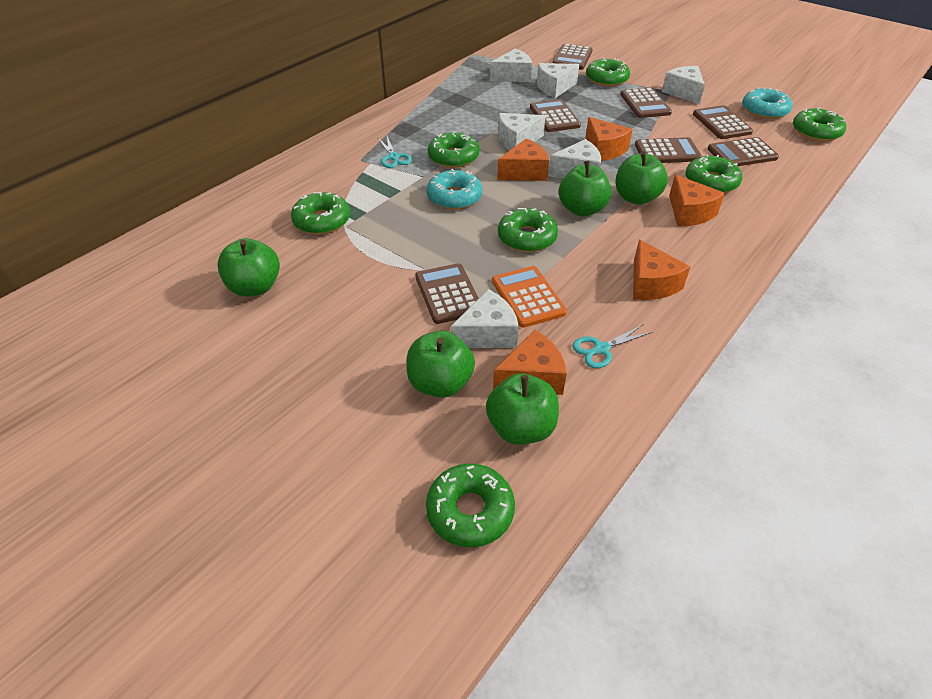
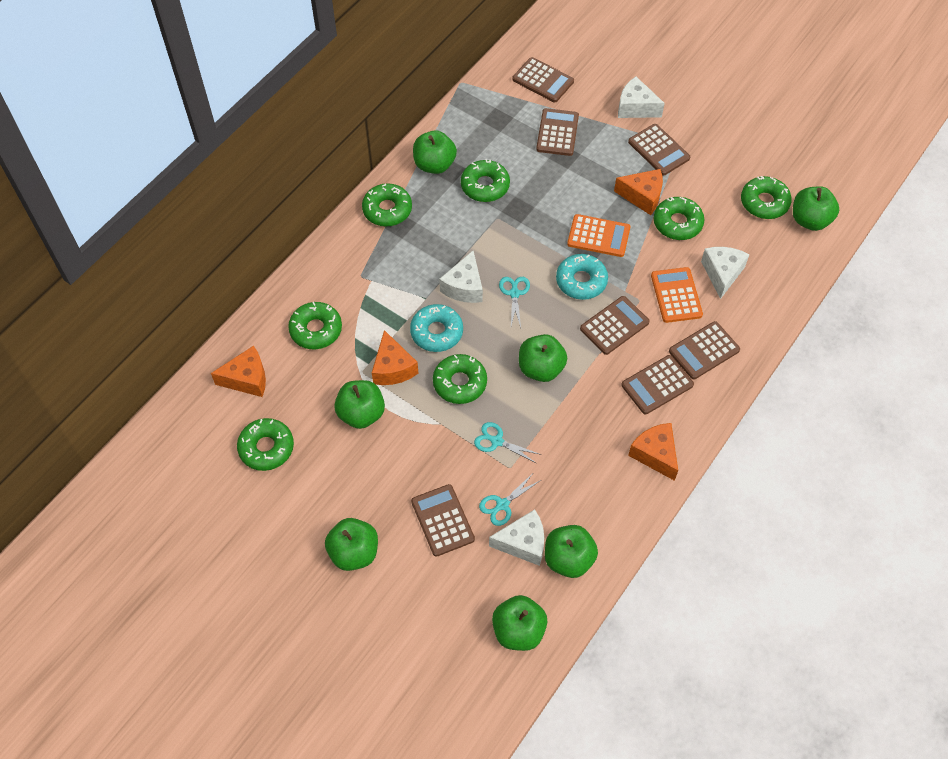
green apple: 5 -> 7
orange calculator: 1 -> 2
orange cheese: 5 -> 4
turquoise scissors: 2 -> 3
white cheese: 6 -> 4

